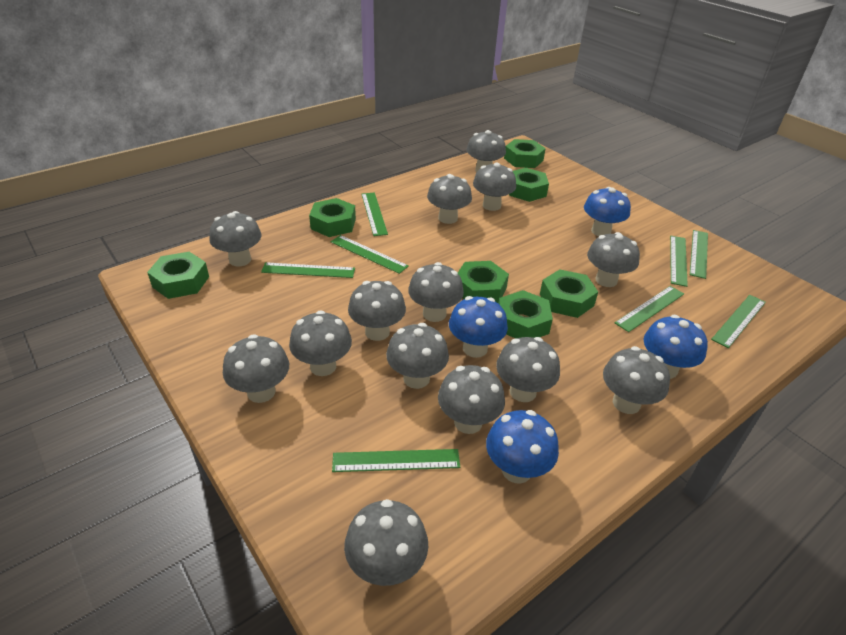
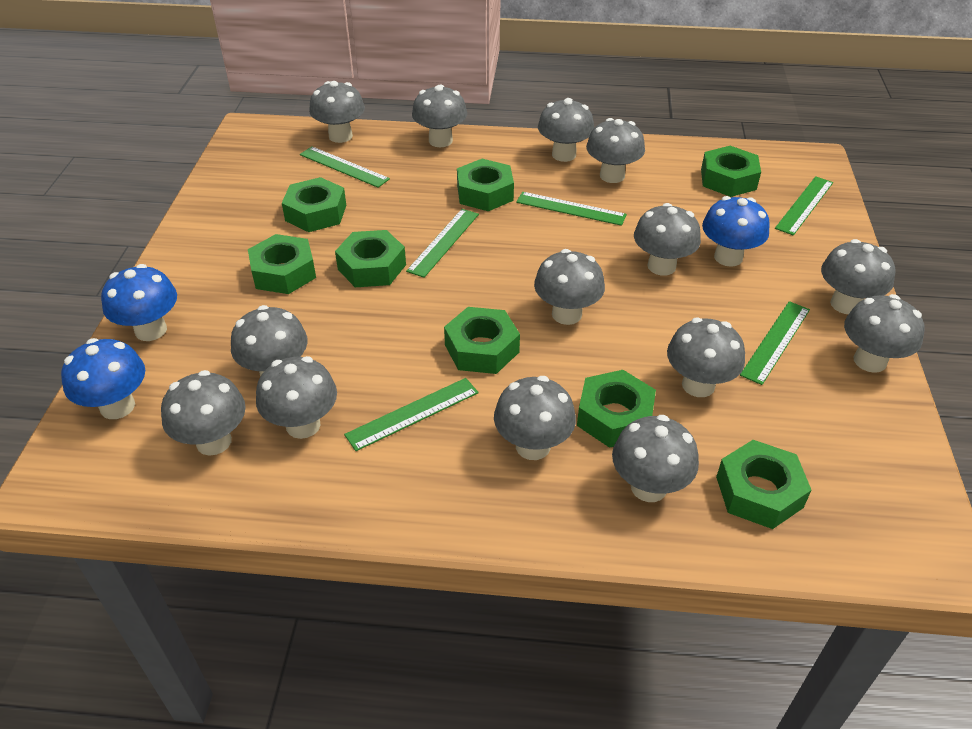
blue mushroom: 4 -> 3
green nut: 7 -> 8
green ruler: 8 -> 6

